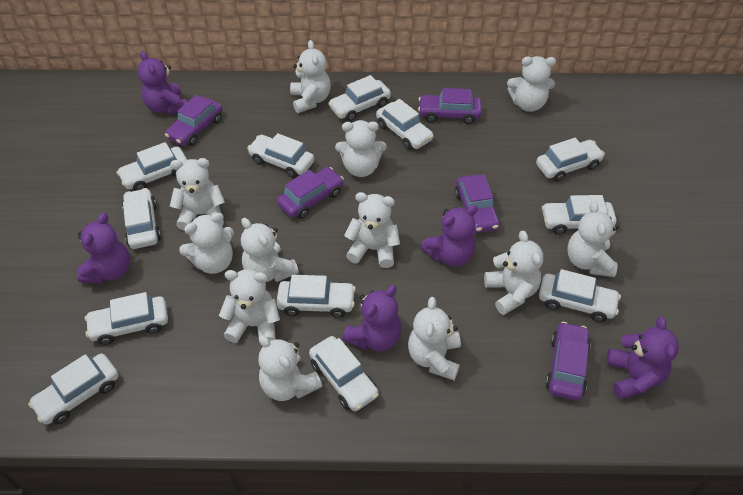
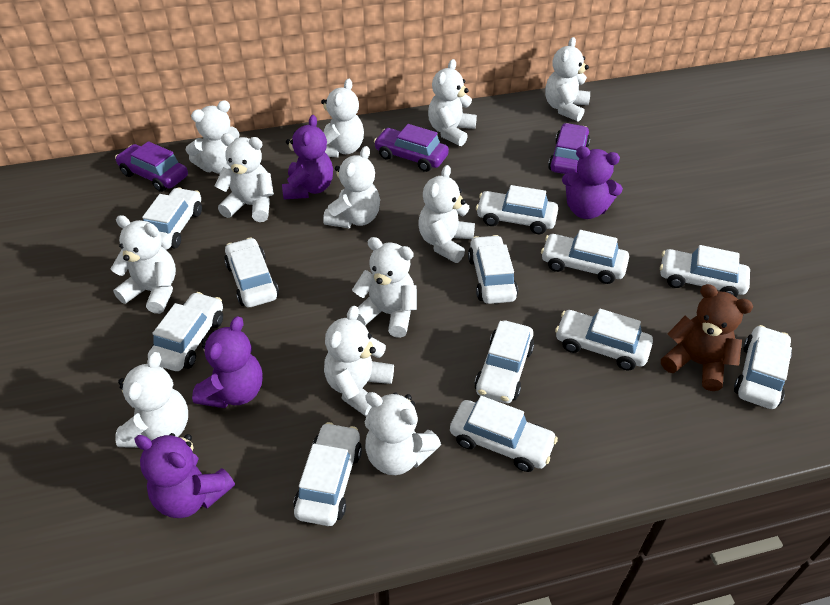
brown teddy bear: 0 -> 1
purple car: 5 -> 3
purple teddy bear: 5 -> 4

